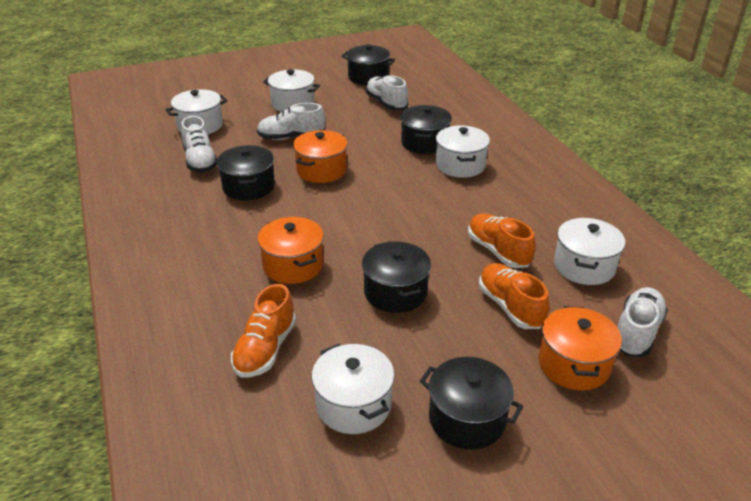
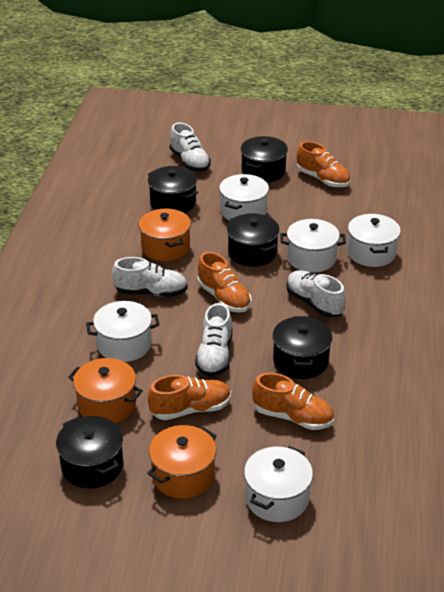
orange shoe: 3 -> 4

